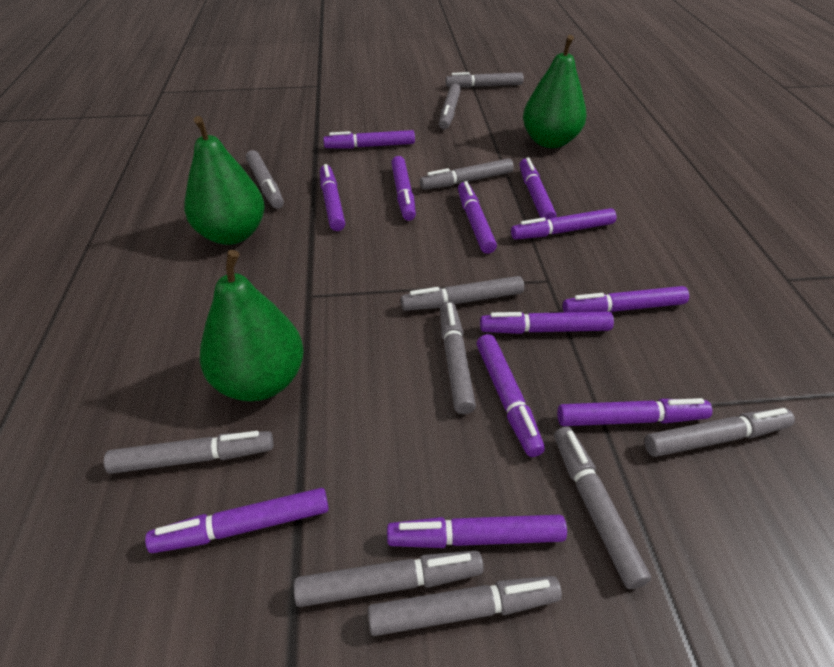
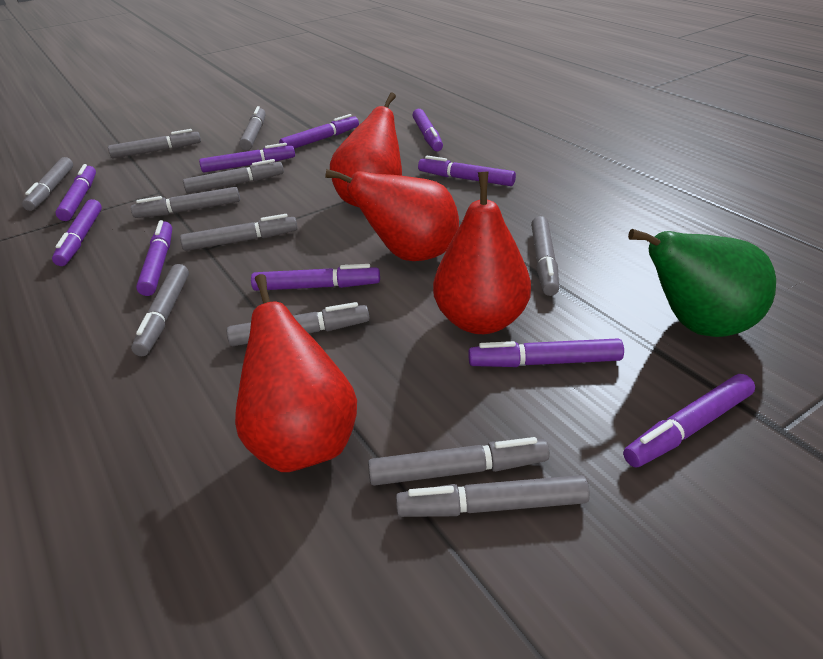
green pear: 3 -> 1
purple marker: 12 -> 10
red pear: 0 -> 4

